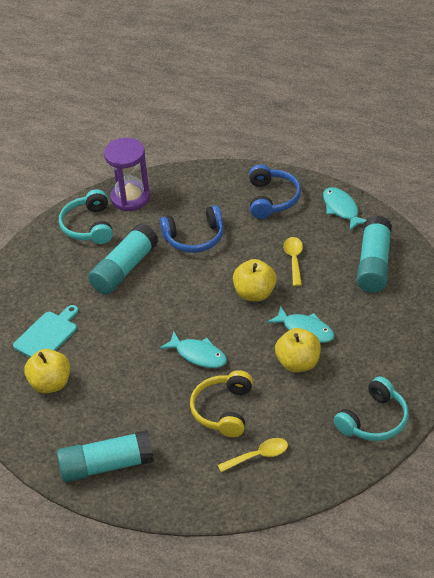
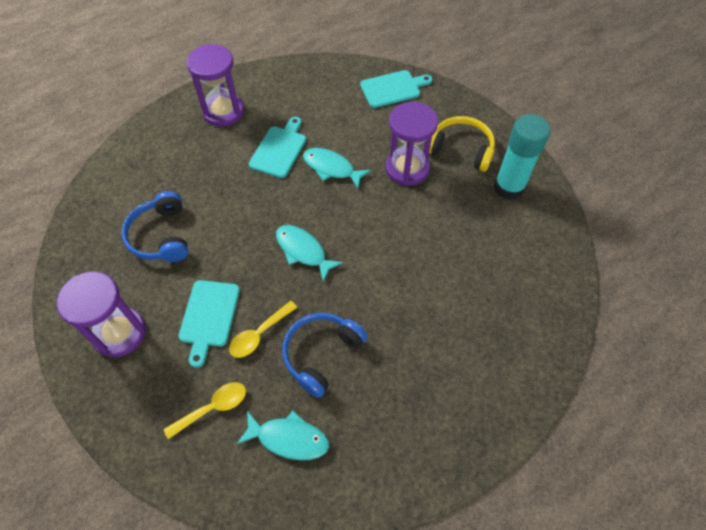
purple hourglass: 1 -> 3
turquoise cutting board: 1 -> 3
turquoise glue stick: 3 -> 1
turquoise headphones: 2 -> 0
yellow apple: 3 -> 0

